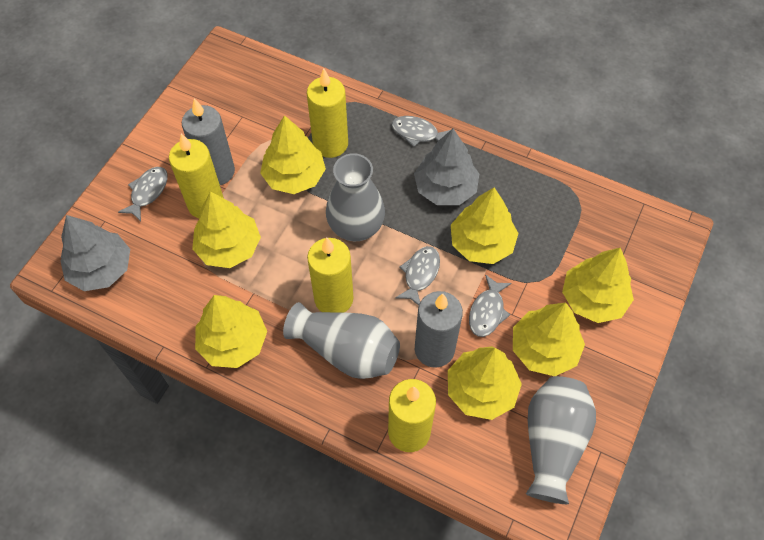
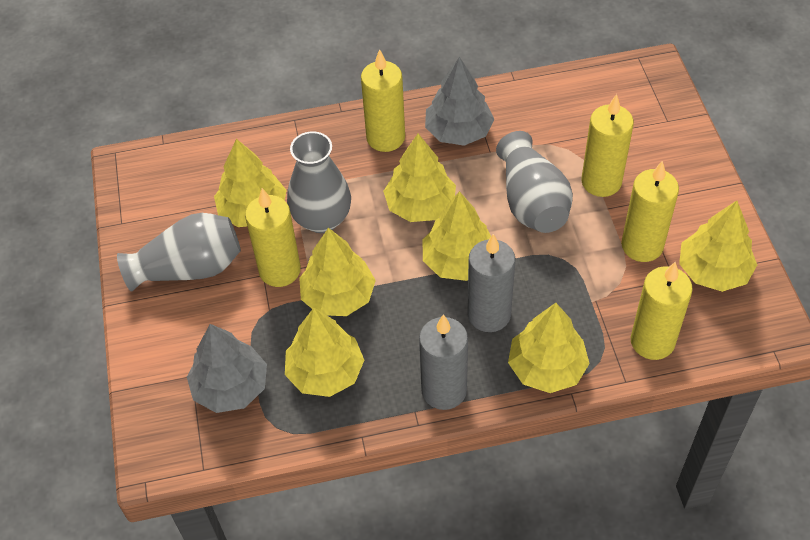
grey fish: 4 -> 0
yellow candle: 4 -> 5

